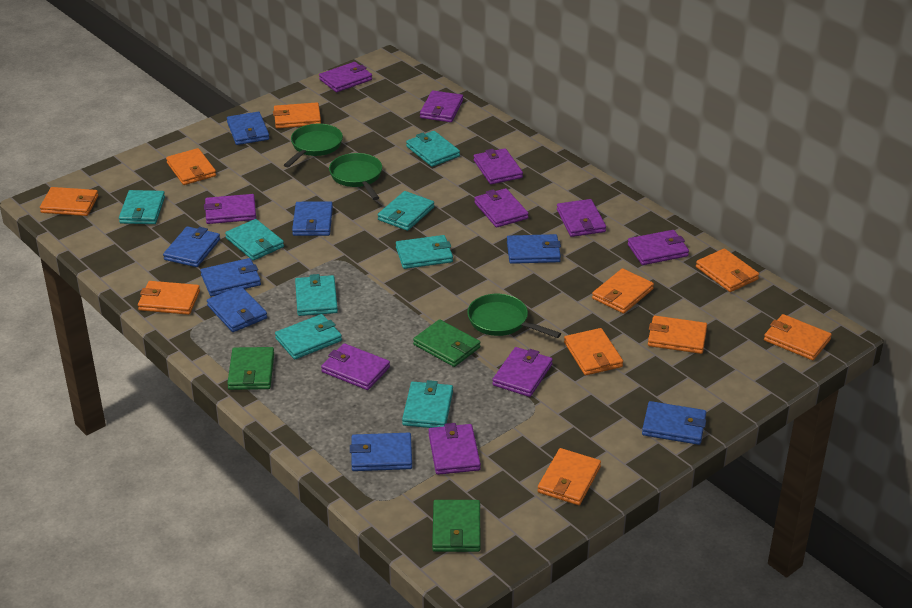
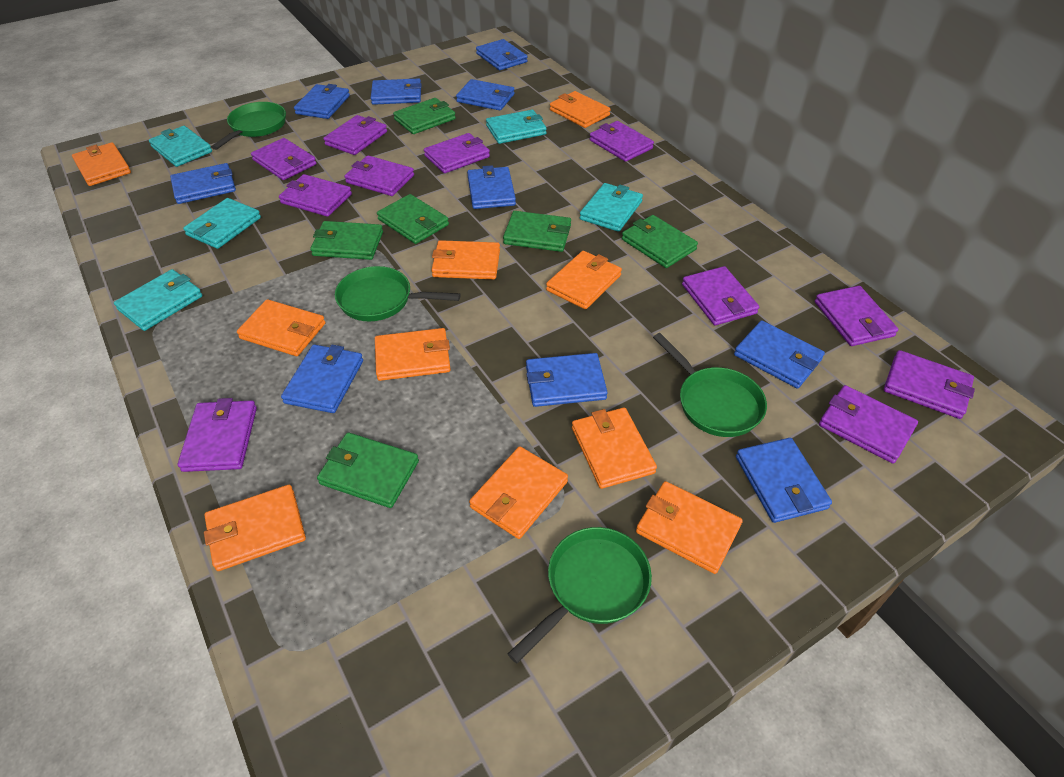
blue wallet: 8 -> 10
green pan: 3 -> 4
green wallet: 3 -> 6
purple wallet: 10 -> 11
turquoise wallet: 8 -> 5

